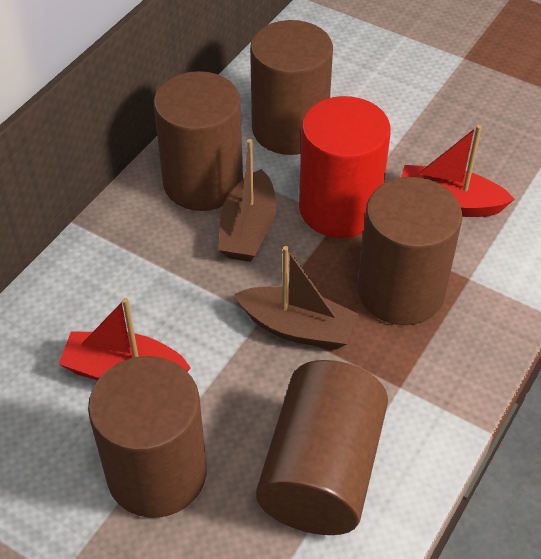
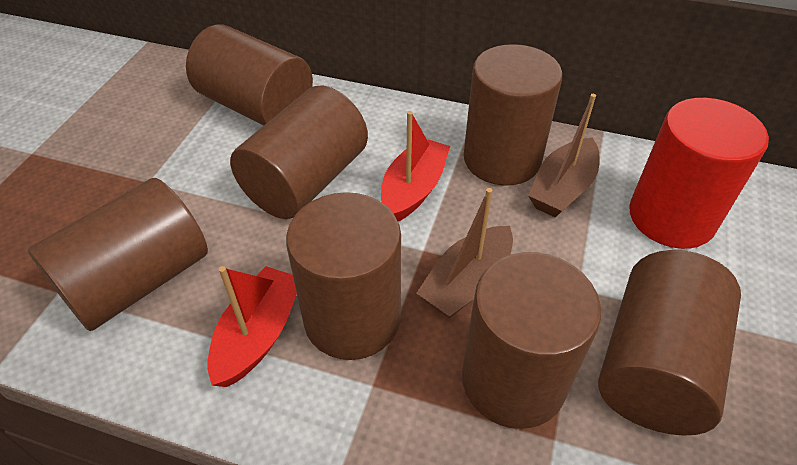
brown cylinder: 5 -> 7

